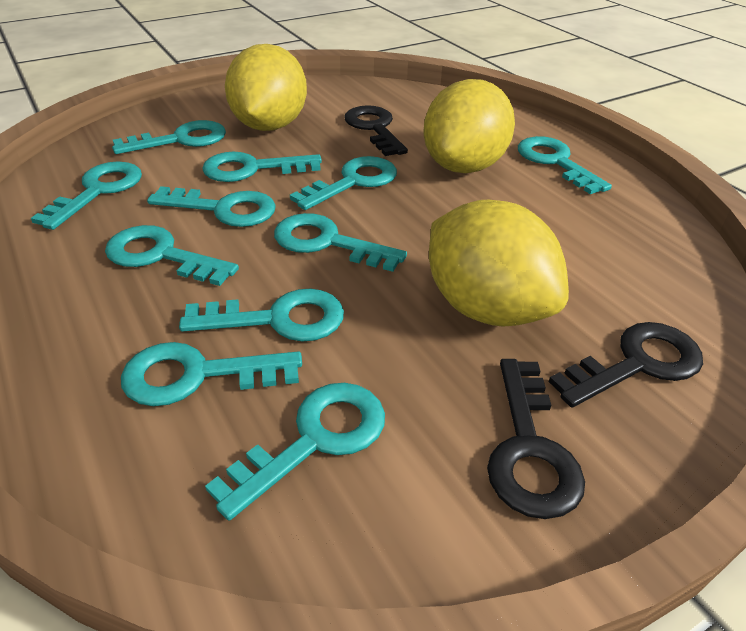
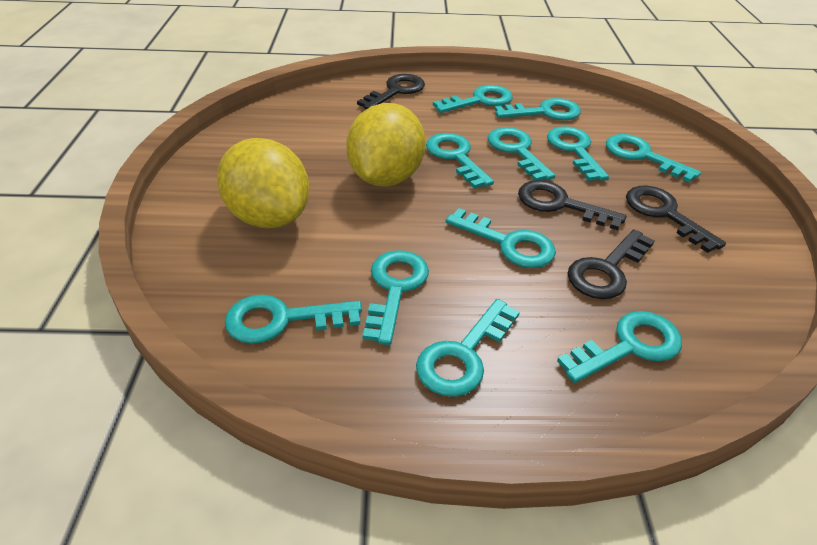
black key: 3 -> 4
yellow lemon: 3 -> 2

